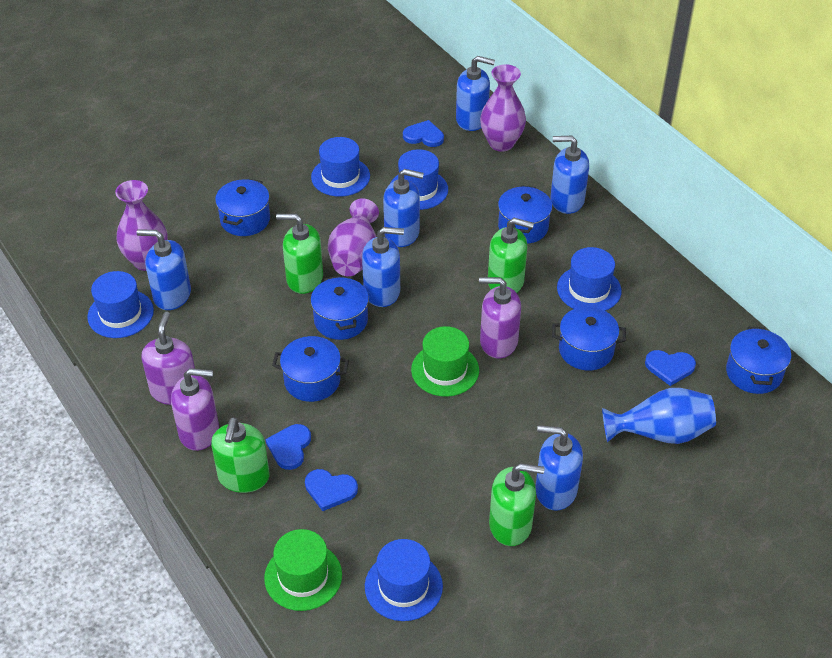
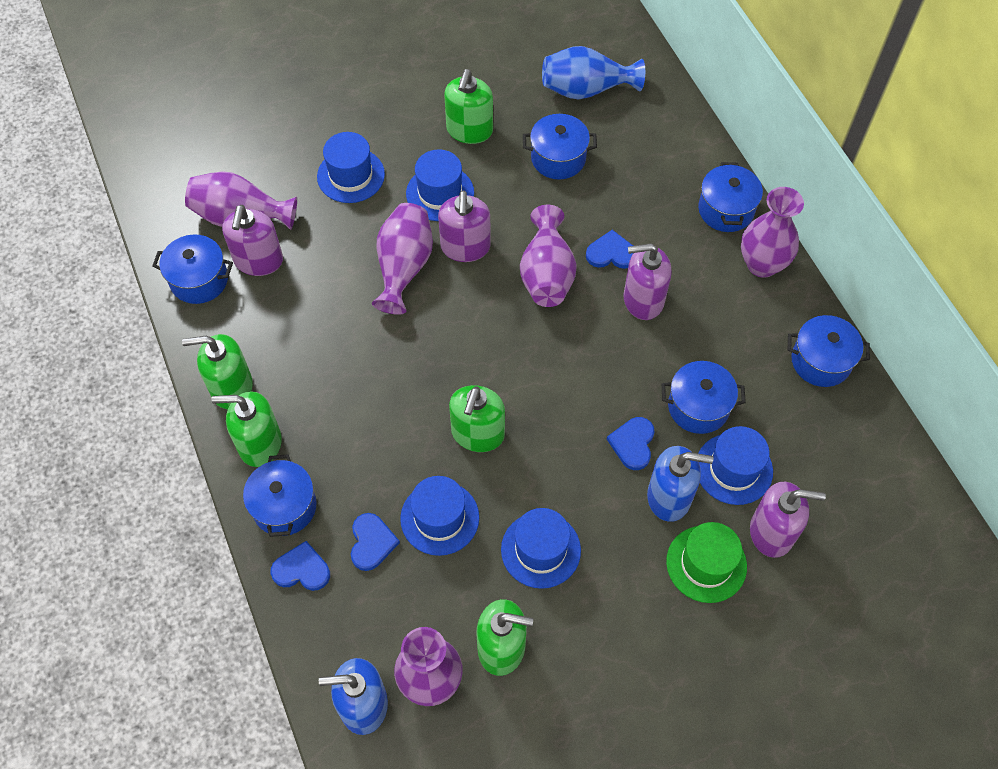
blue soap dispenser: 6 -> 2
green hat: 2 -> 1
green soap dispenser: 4 -> 5
purple soap dispenser: 3 -> 4
purple vase: 3 -> 5

